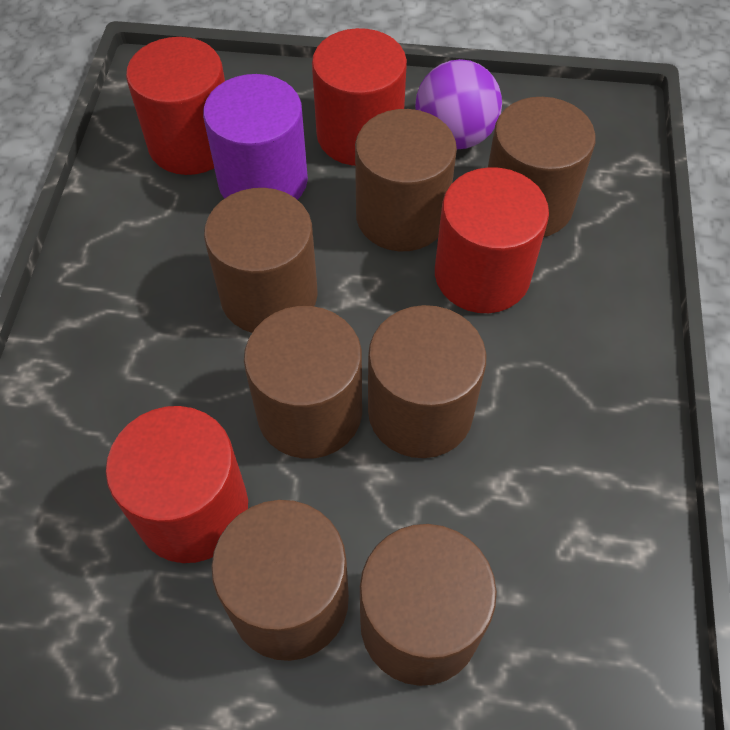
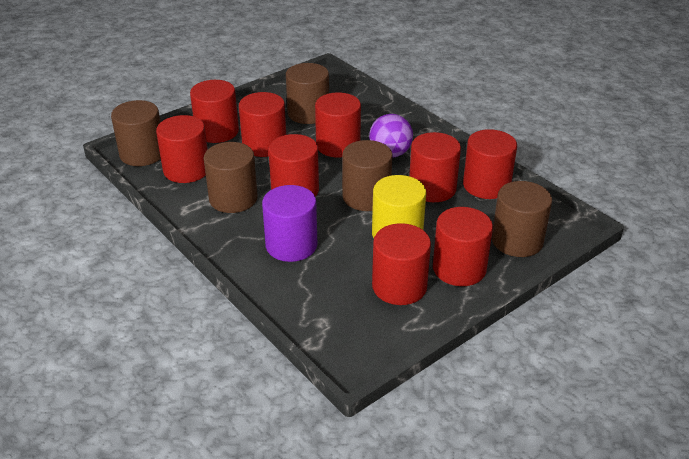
brown cylinder: 7 -> 5
red cylinder: 4 -> 9
yellow cylinder: 0 -> 1

